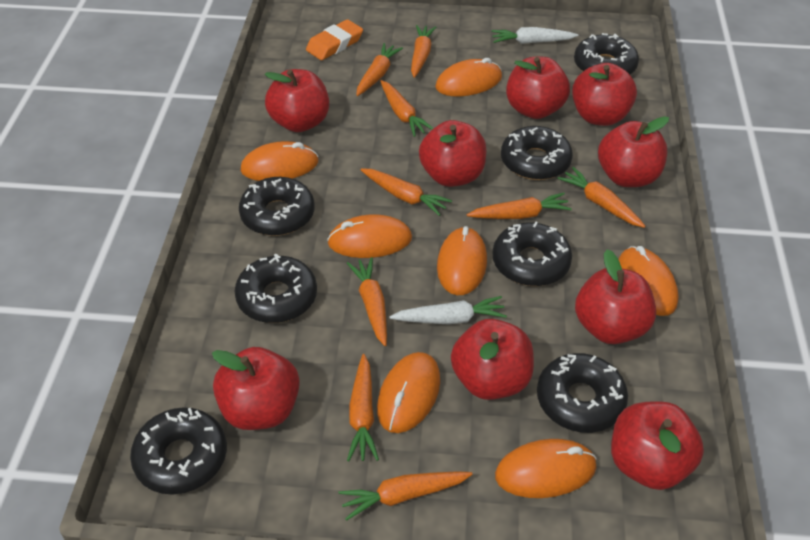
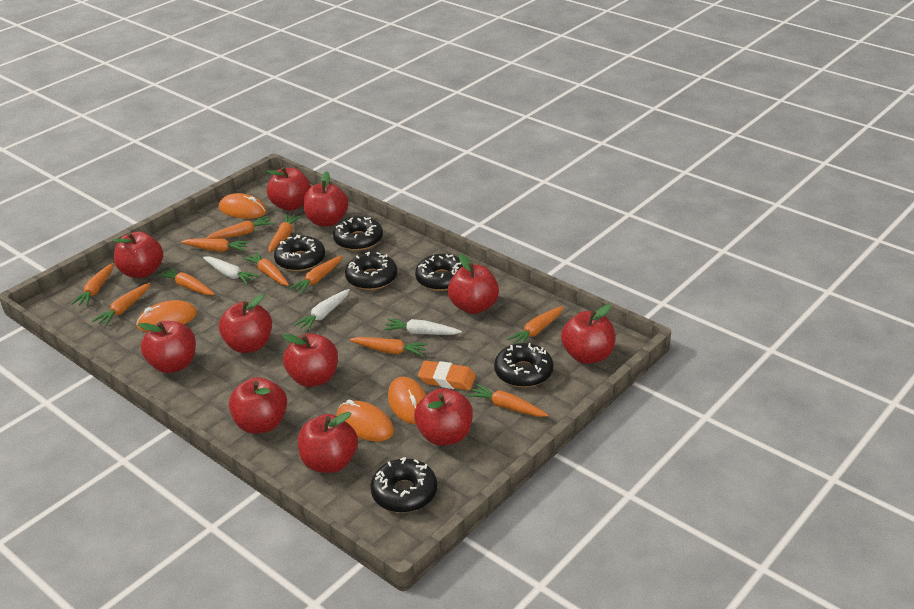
black donut: 7 -> 6
orange carrot: 9 -> 11
orange mouse: 7 -> 4
red apple: 9 -> 11
white carrot: 2 -> 3

